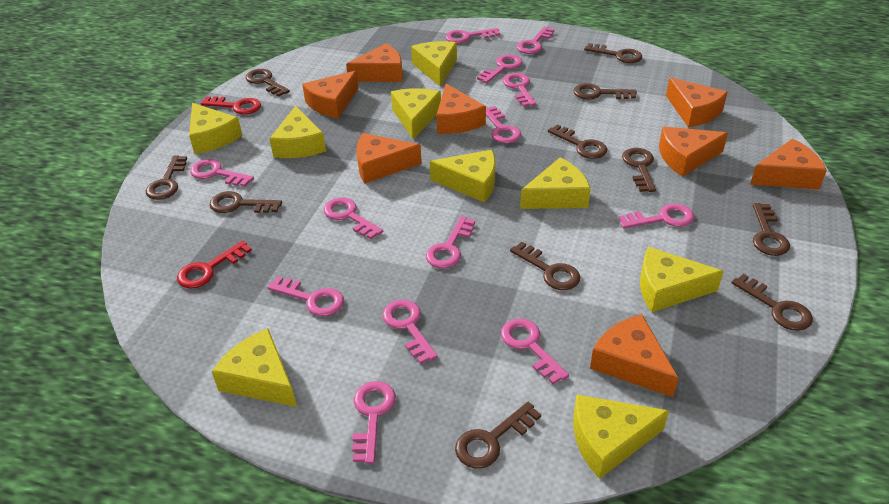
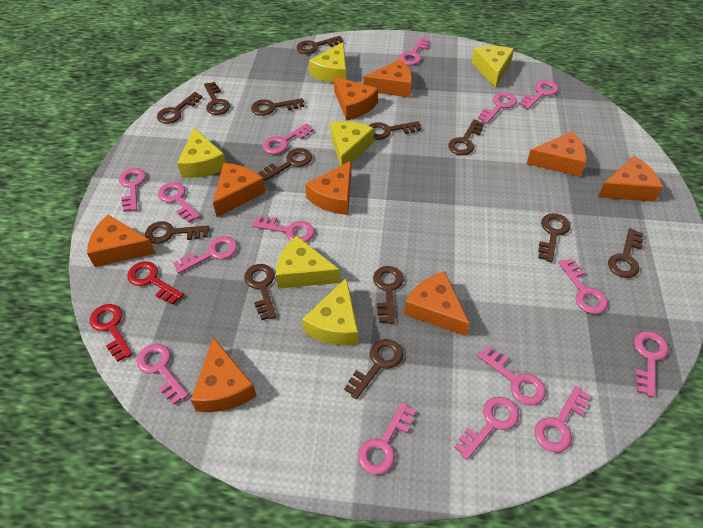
brown key: 11 -> 13
orange cheese: 8 -> 9
pink key: 13 -> 15
yellow cheese: 9 -> 6

